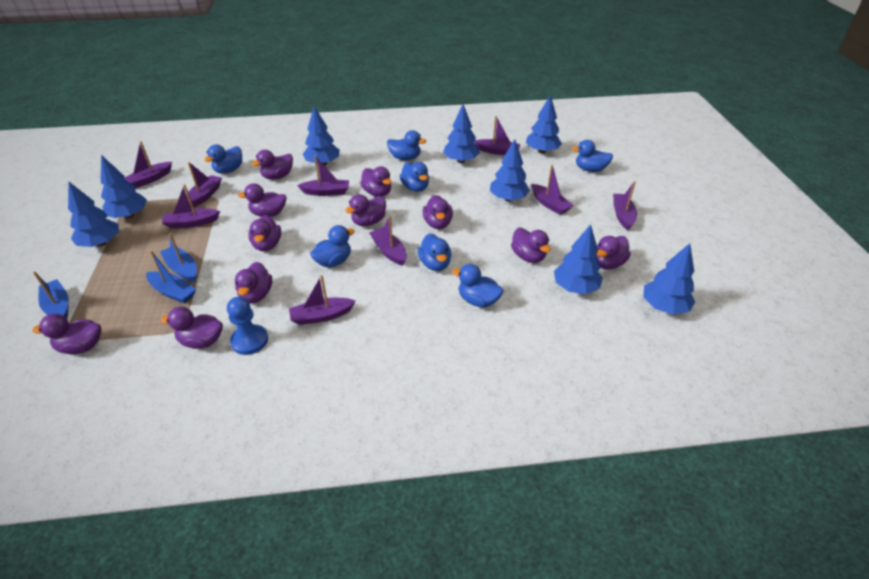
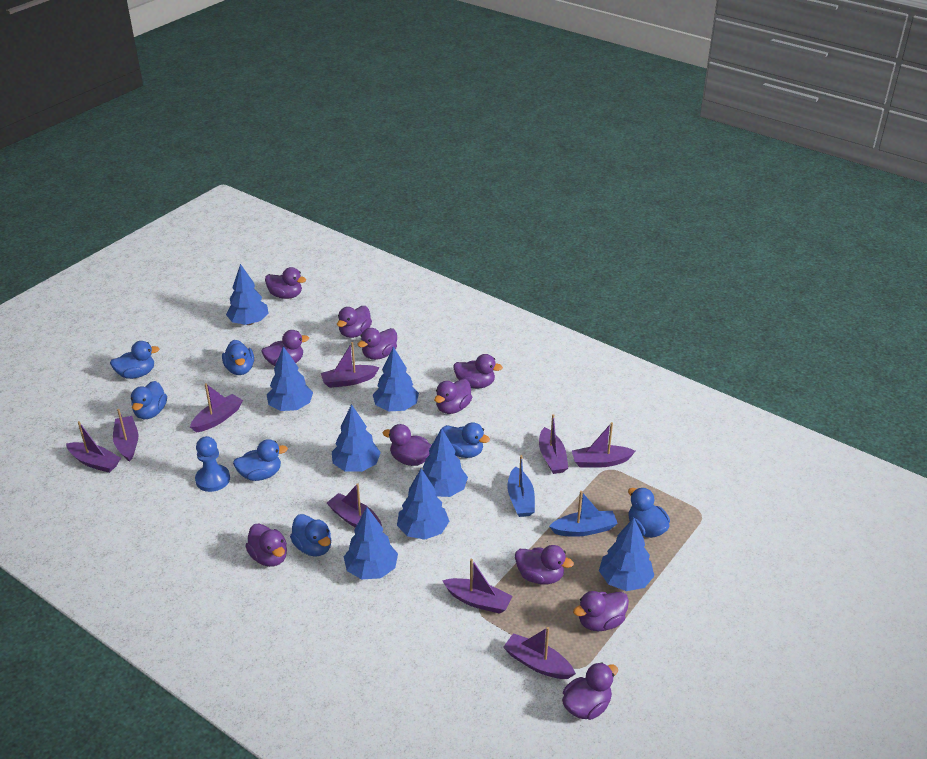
blue boat: 3 -> 2

